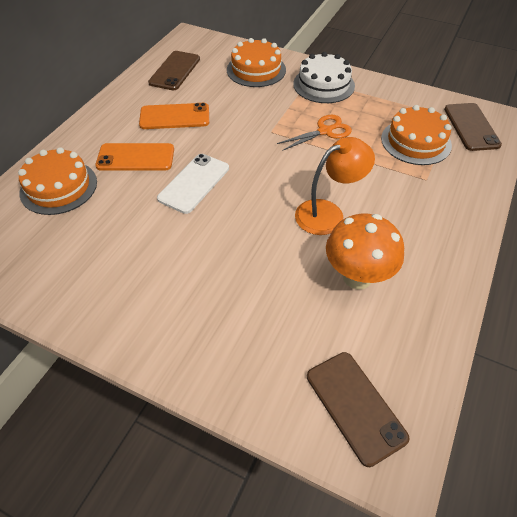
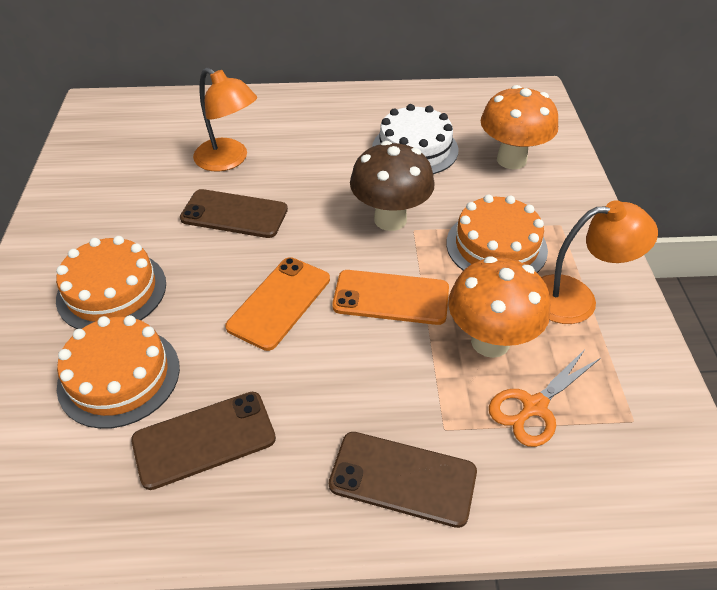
brown mushroom: 0 -> 1
orange lamp: 1 -> 2
orange mushroom: 1 -> 2
white phone: 1 -> 0

